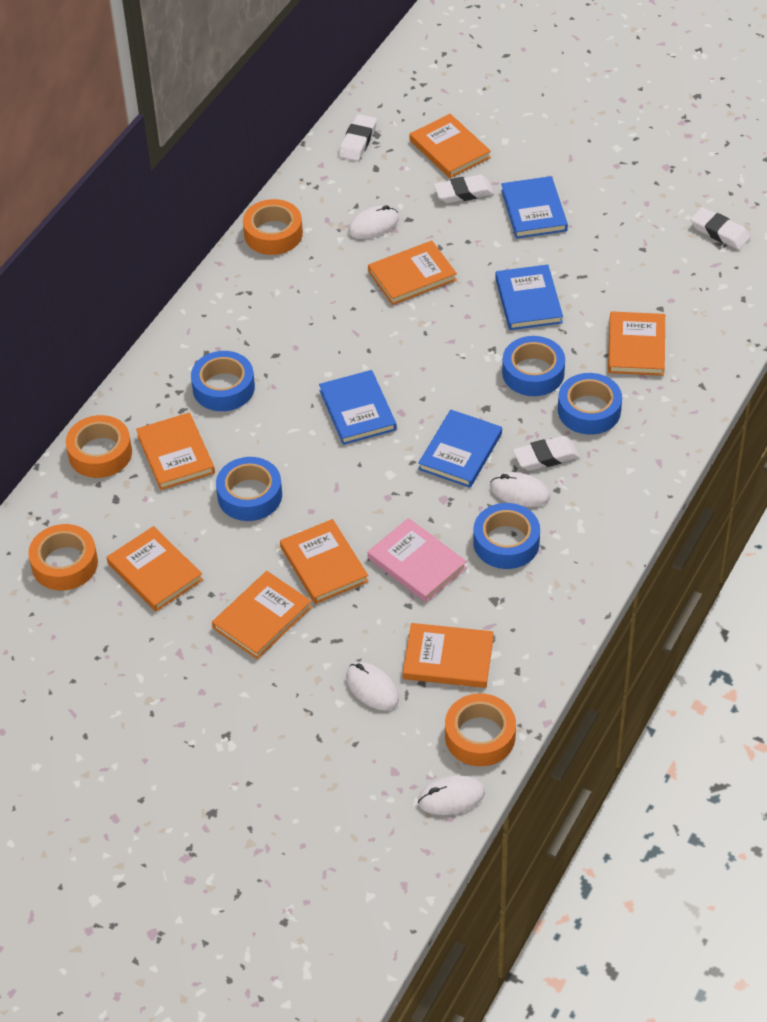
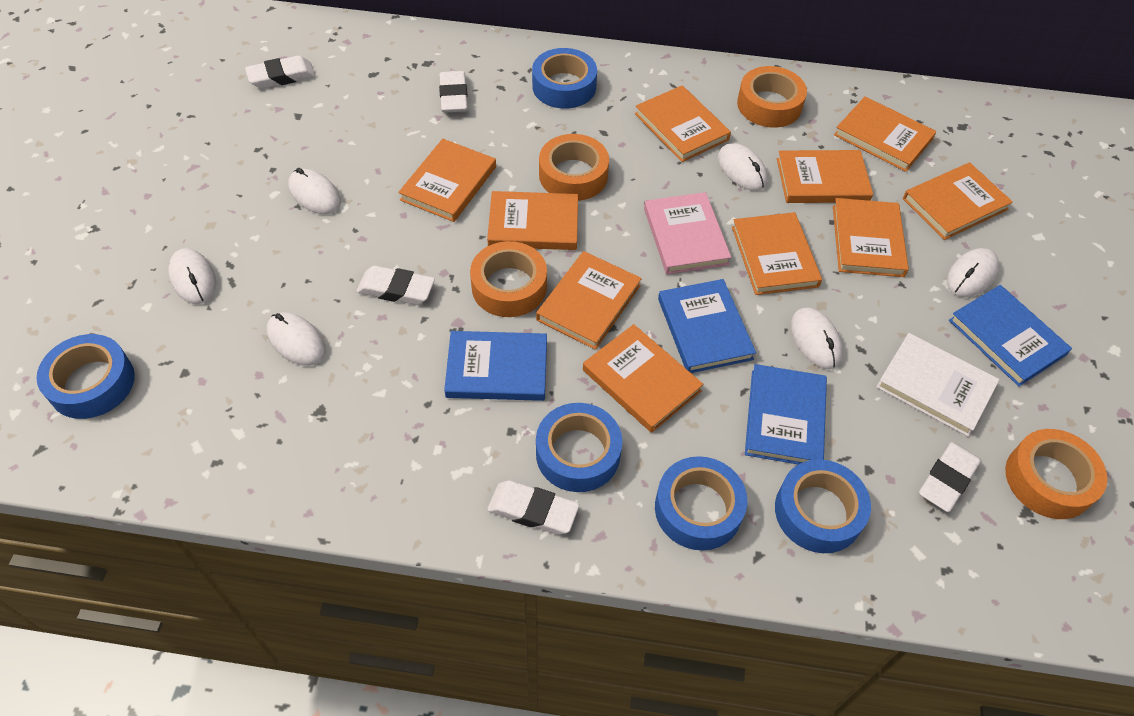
orange book: 8 -> 10
white book: 0 -> 1
white eraser: 4 -> 5
white mouse: 4 -> 6

